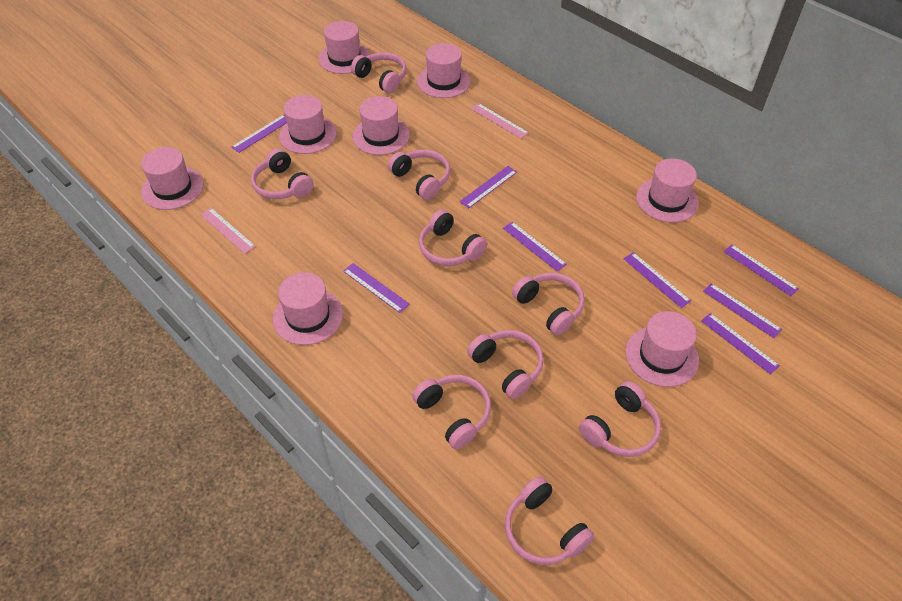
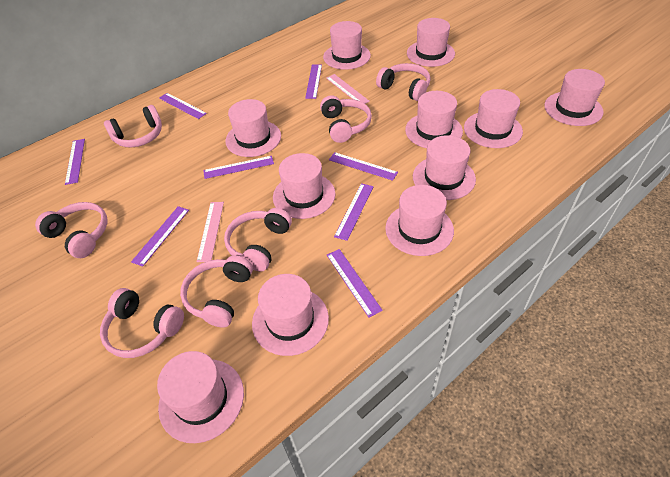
pink hat: 8 -> 11
pink headphones: 9 -> 7

